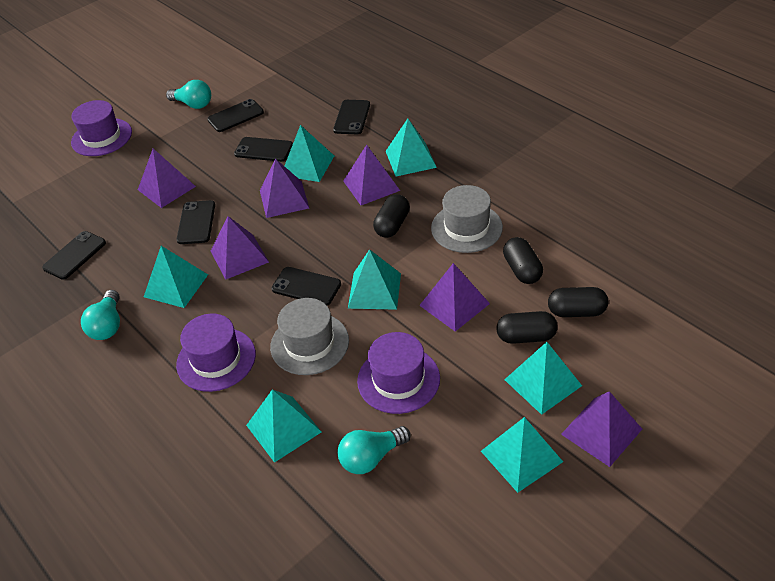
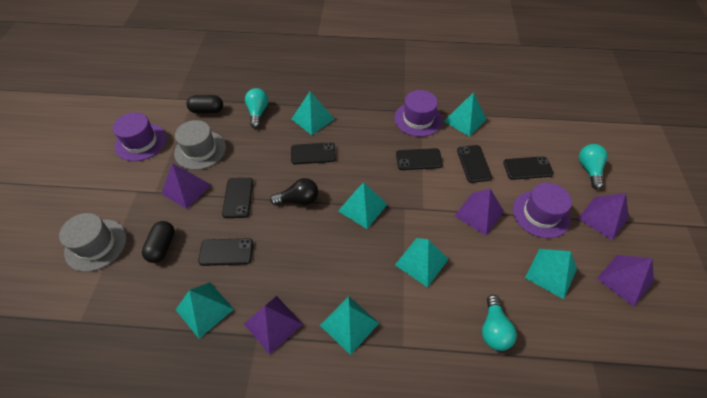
black capsule: 4 -> 2
black light bulb: 0 -> 1
purple pyramid: 6 -> 5

